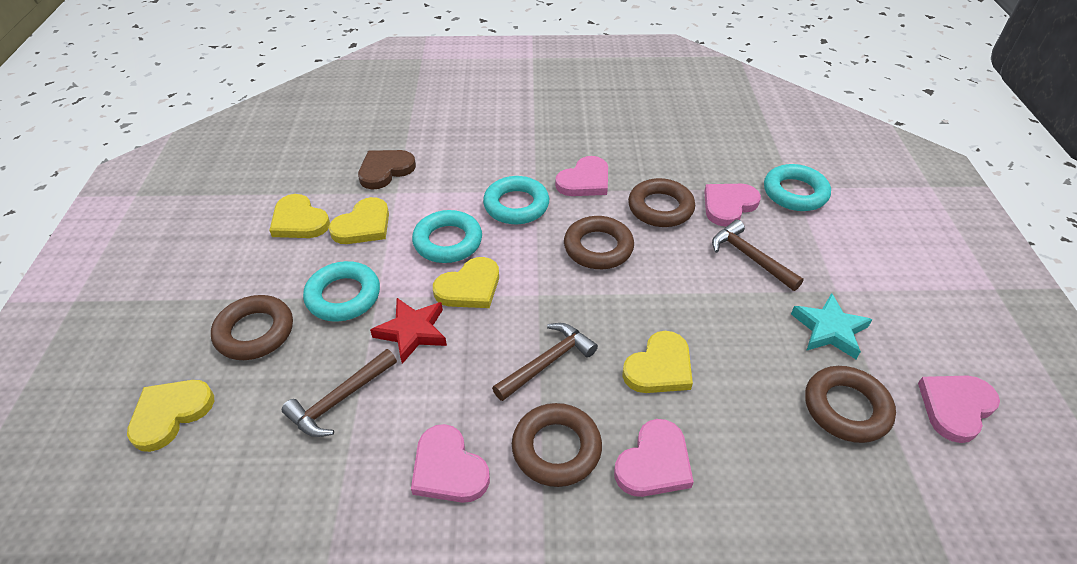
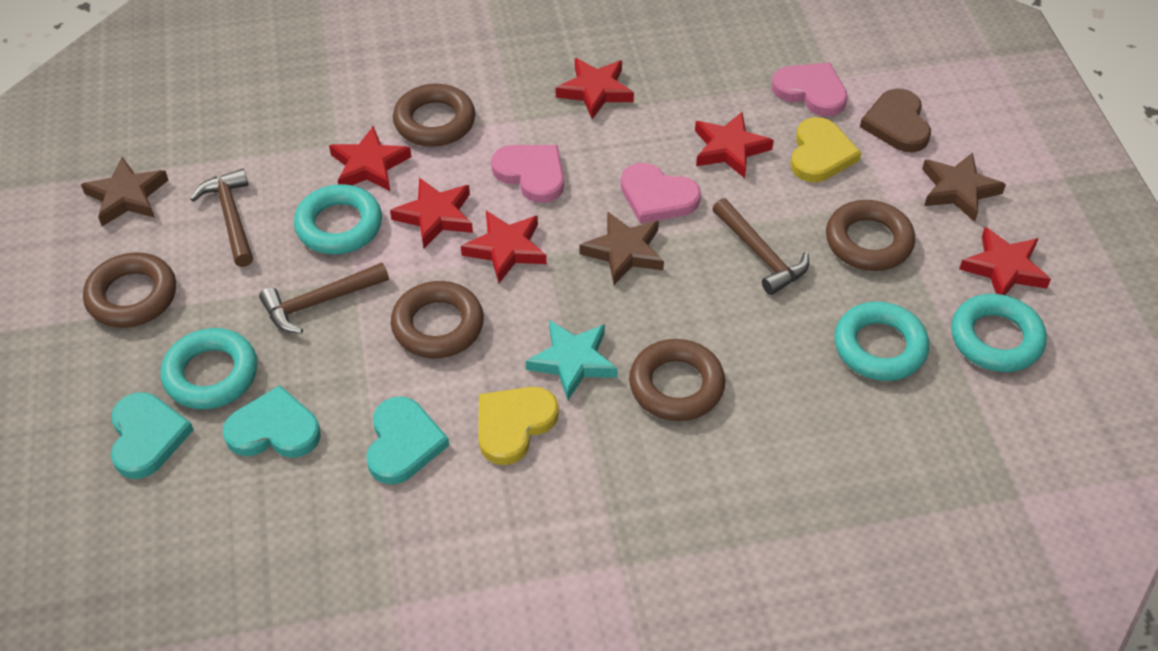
brown star: 0 -> 3
pink heart: 5 -> 3
red star: 1 -> 6
turquoise heart: 0 -> 3
yellow heart: 5 -> 2

